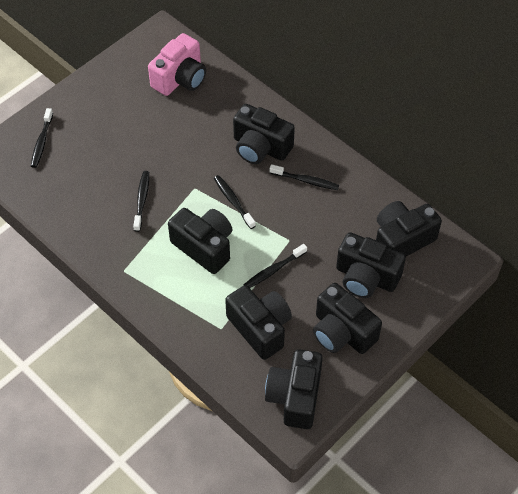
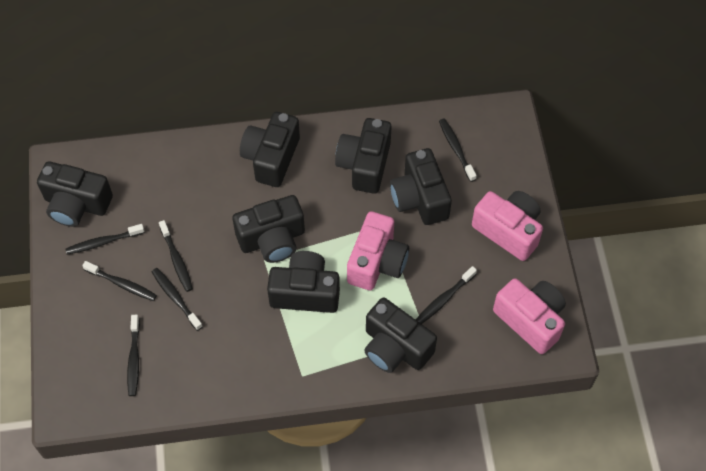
black toothbrush: 5 -> 7
pink camera: 1 -> 3

